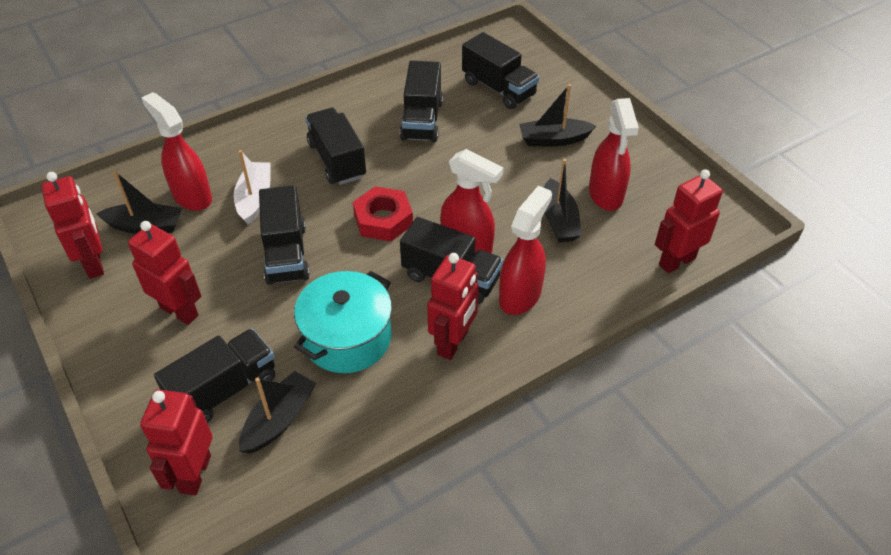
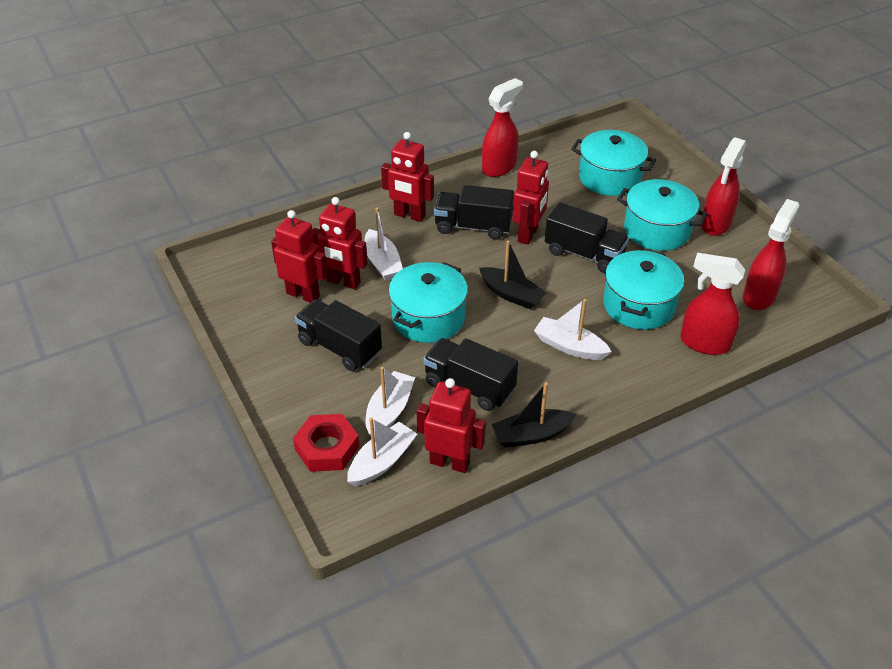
black boat: 4 -> 2
black truck: 6 -> 4
turquoise pot: 1 -> 4
white boat: 1 -> 4

